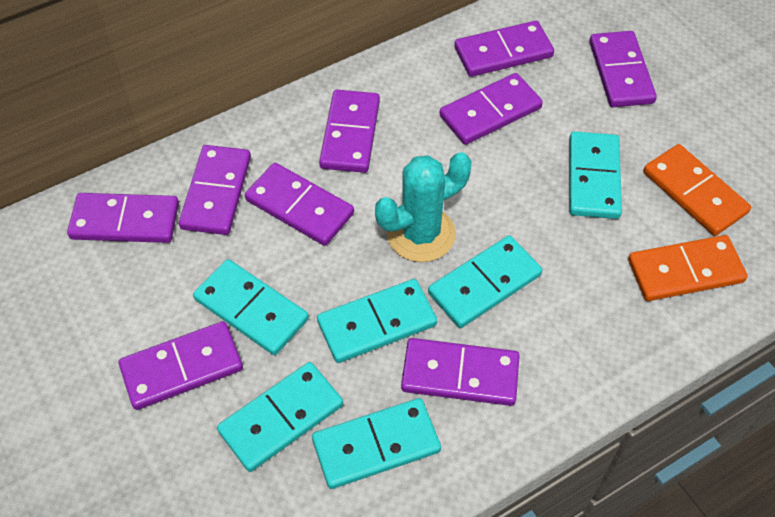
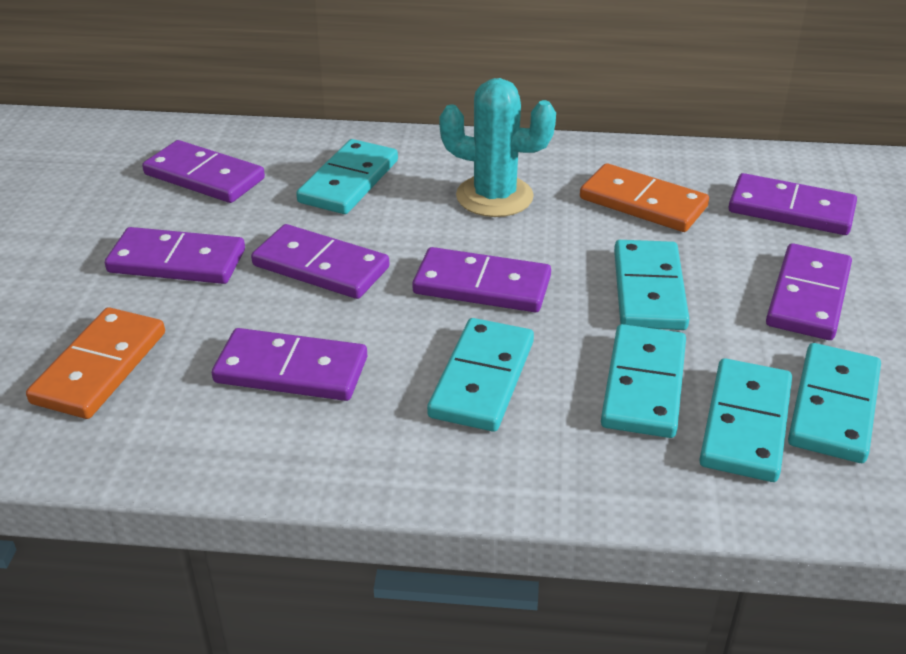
purple domino: 9 -> 7

